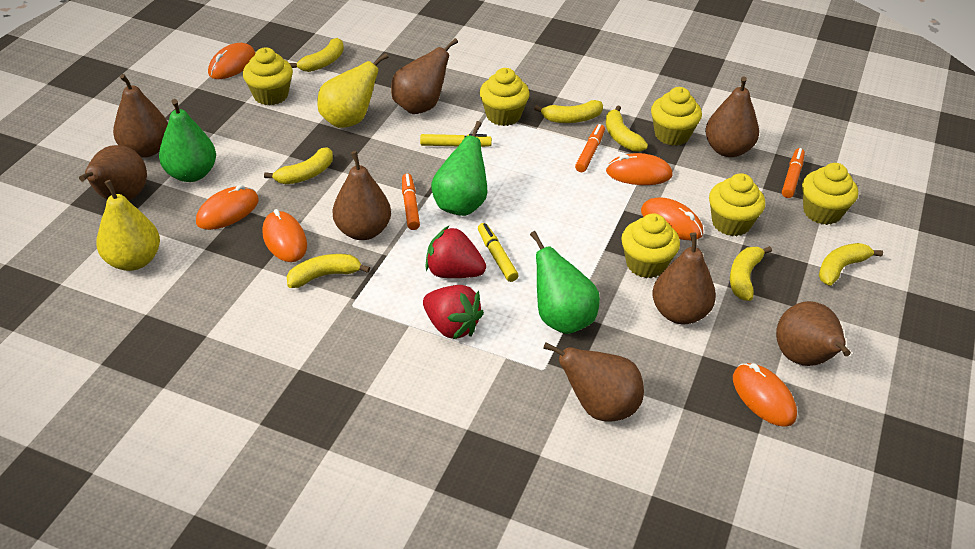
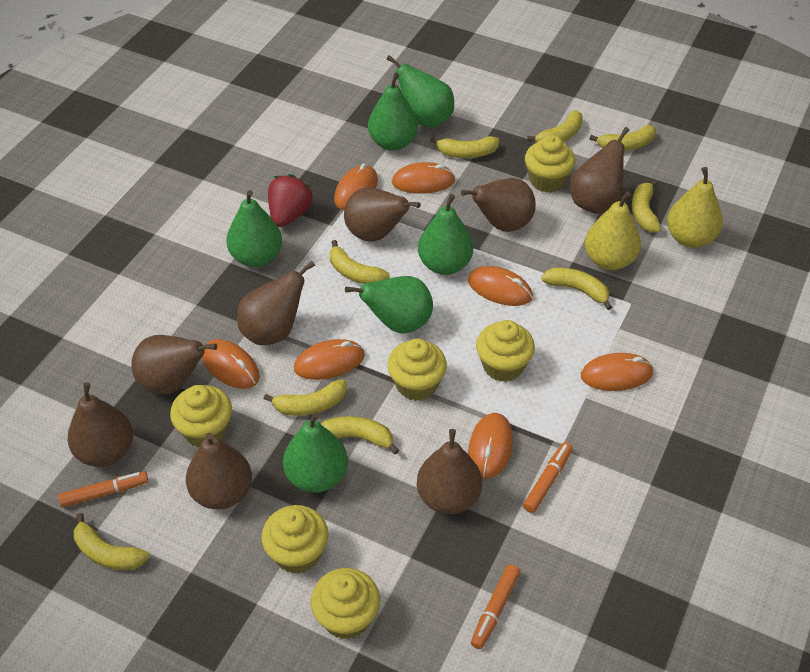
green pear: 3 -> 6
orange mouse: 6 -> 7
red strawberry: 2 -> 1
yellow banana: 7 -> 9
yellow marker: 2 -> 0

